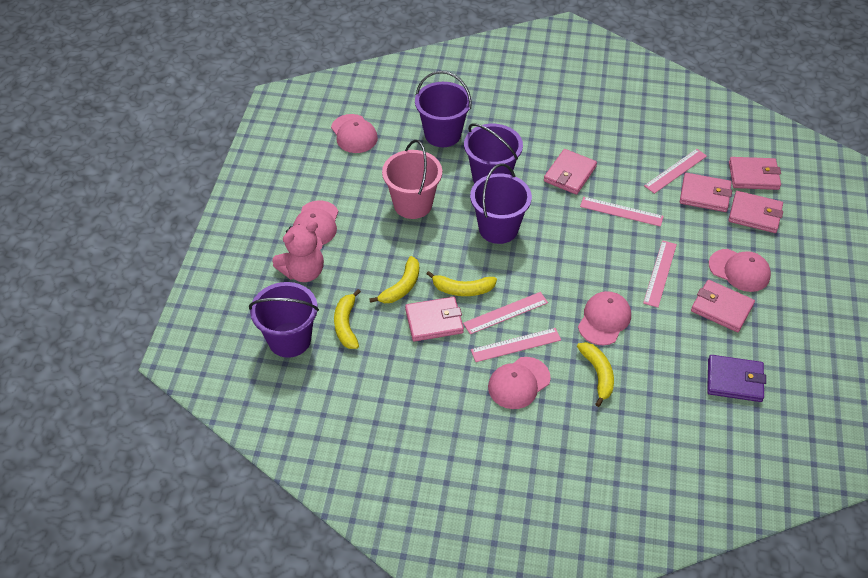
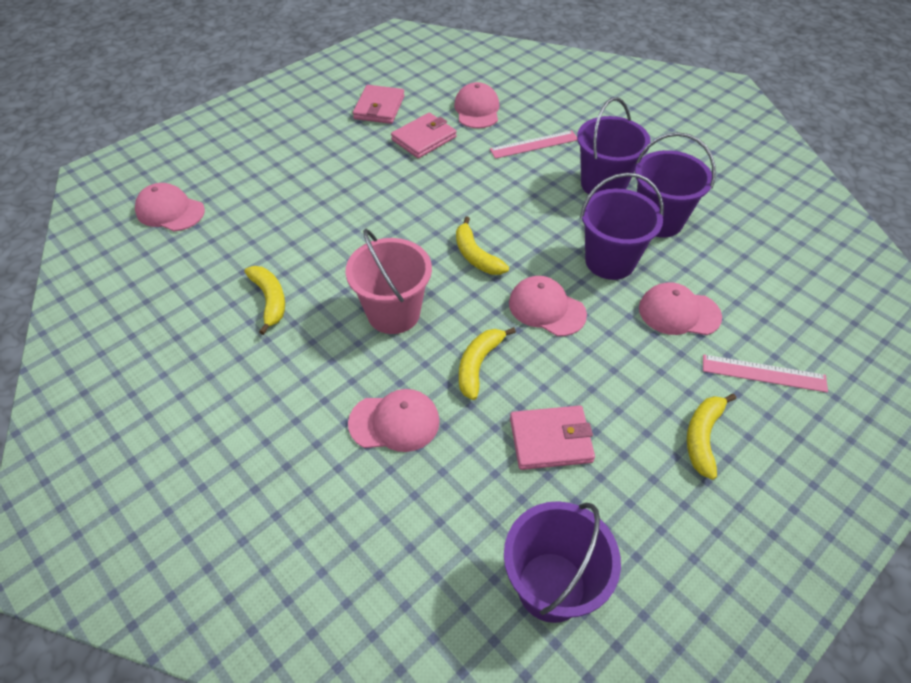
pink ruler: 5 -> 2
pink teddy bear: 1 -> 0
pink wallet: 6 -> 3
purple wallet: 1 -> 0

